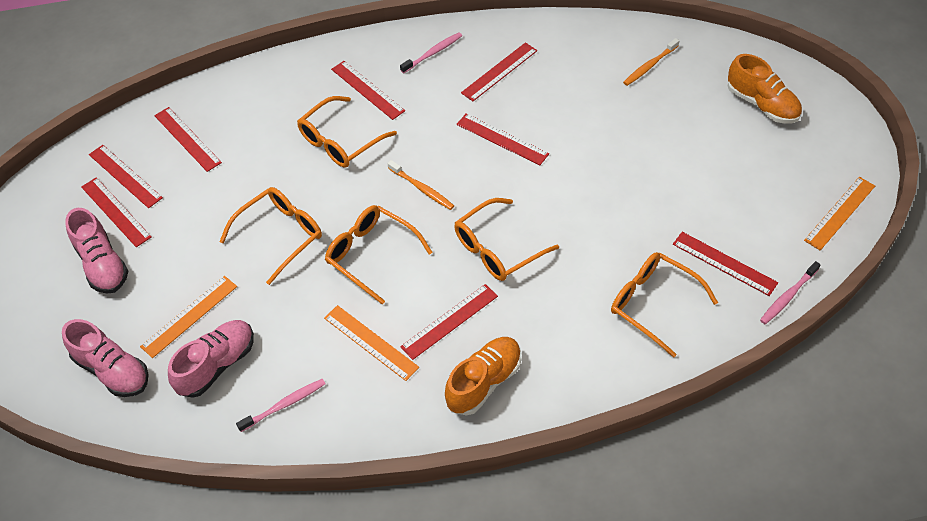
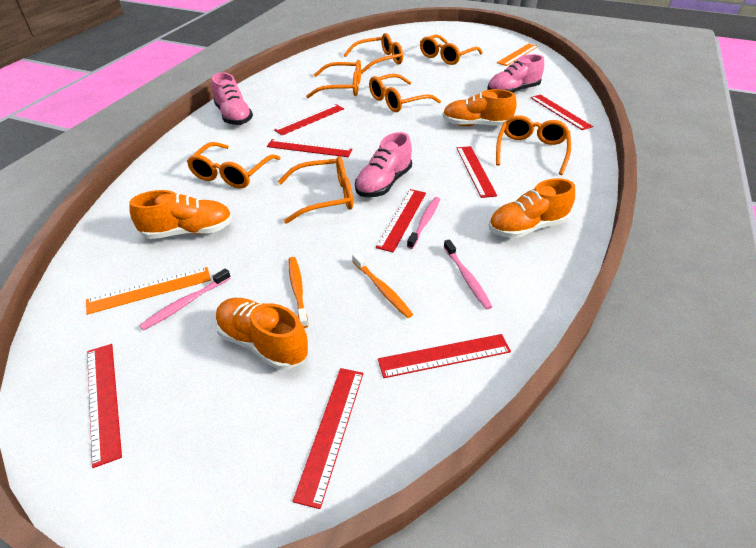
orange glasses: 5 -> 7
orange ruler: 3 -> 2
orange shoe: 2 -> 4

